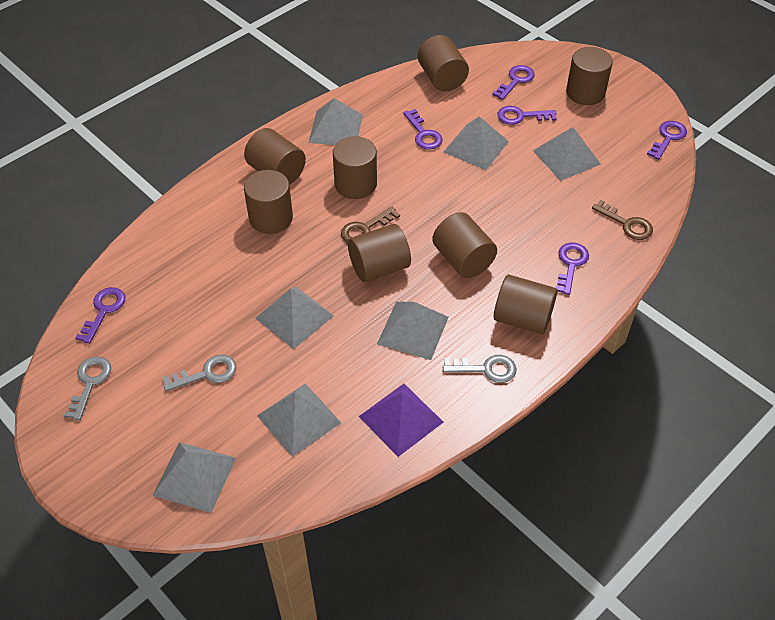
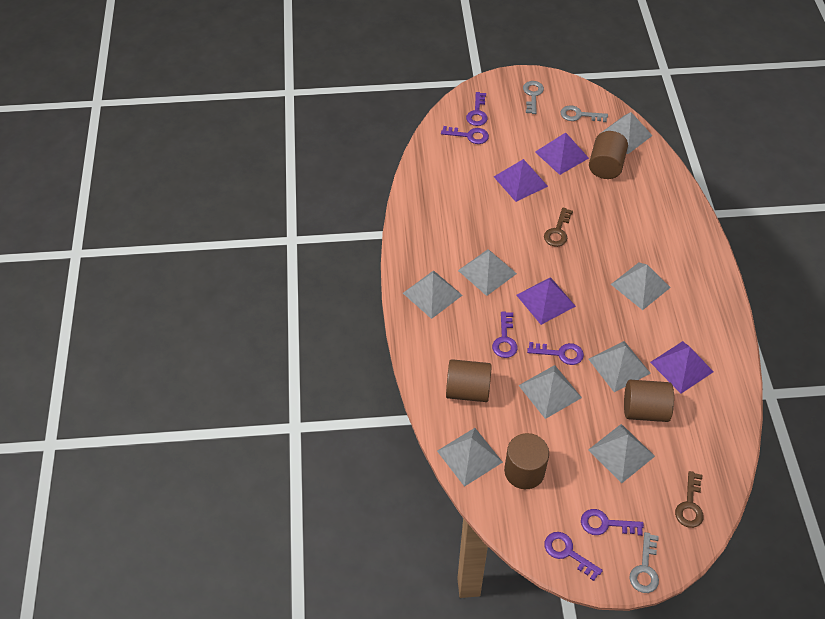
brown cylinder: 8 -> 4
grey pyramid: 7 -> 8
purple pyramid: 1 -> 4

